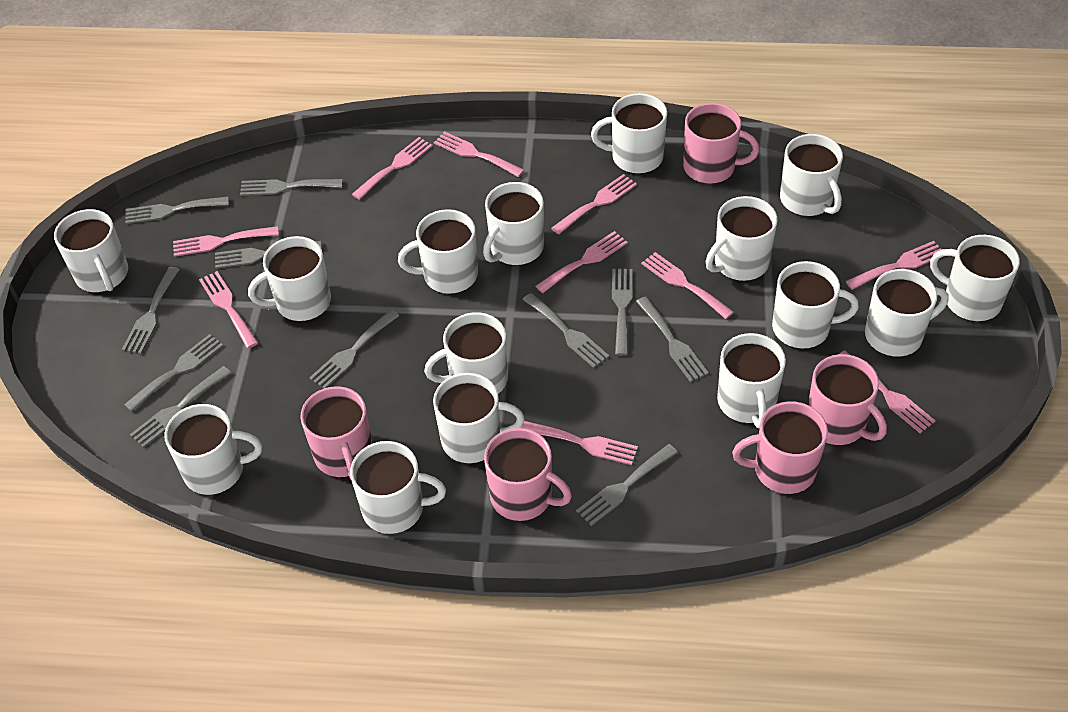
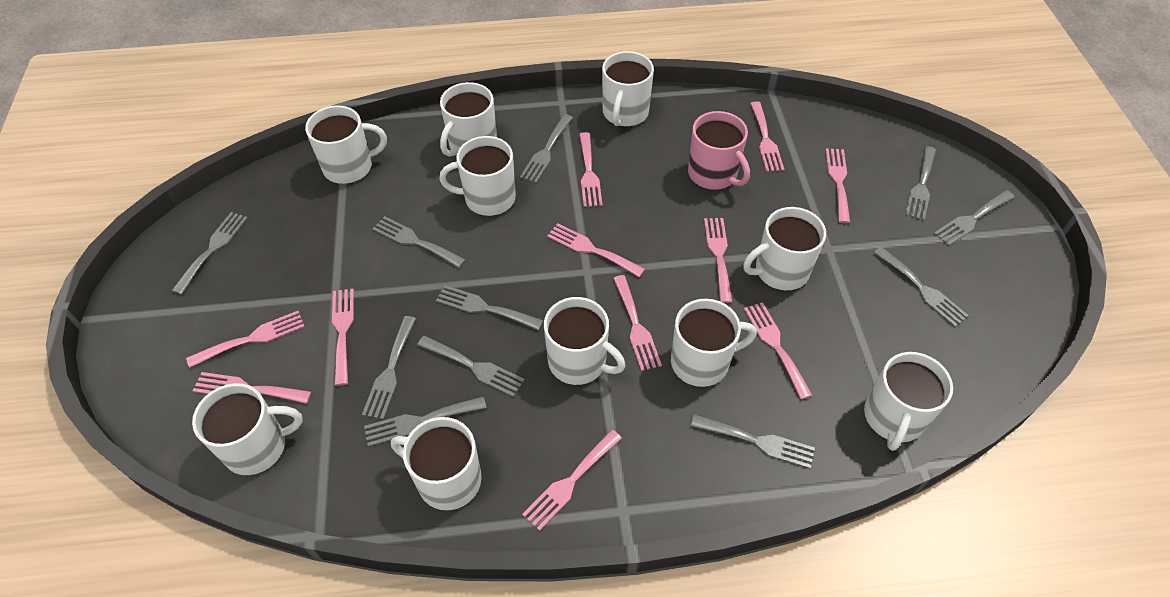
pink fork: 10 -> 11
pink mug: 5 -> 1
white mug: 15 -> 10

